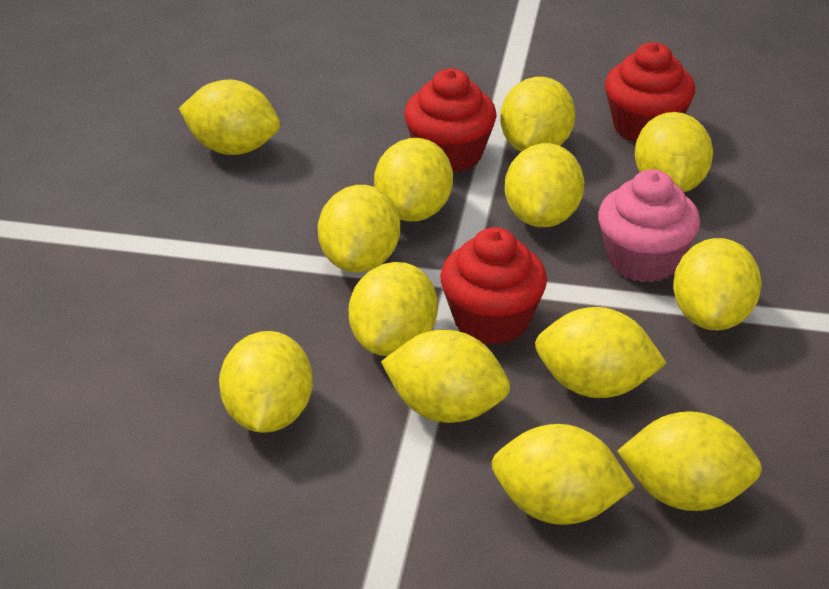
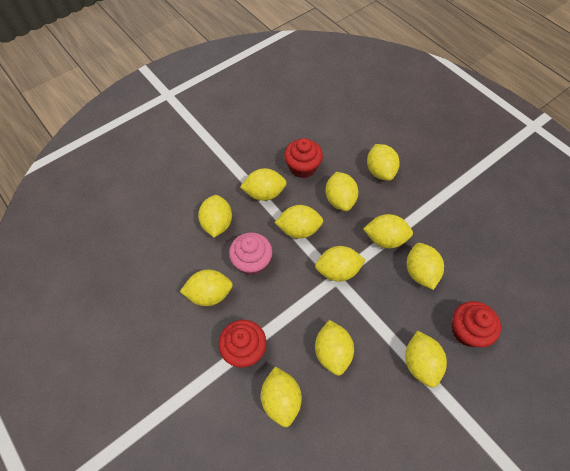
yellow lemon: 13 -> 12

